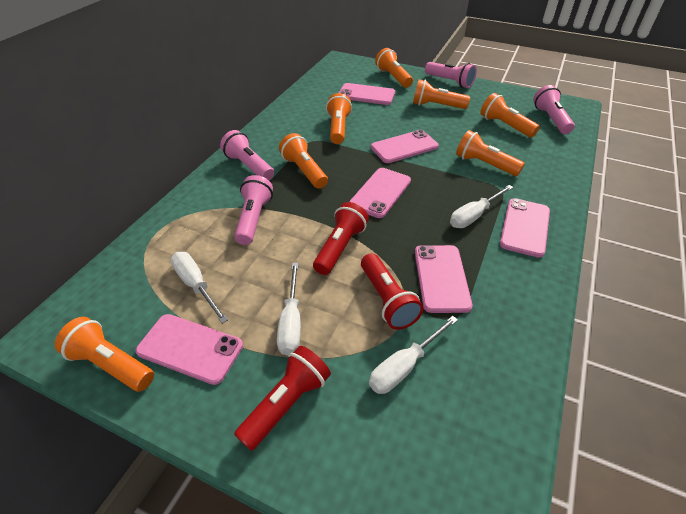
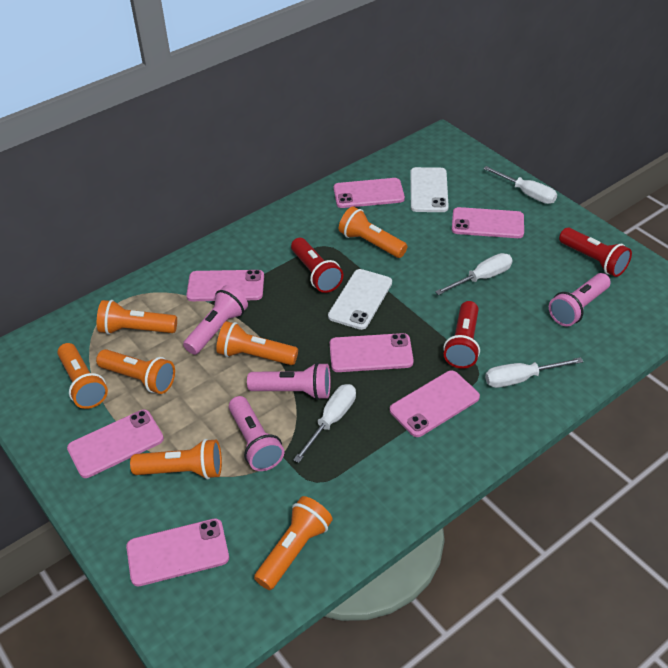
pink phone: 6 -> 7
white phone: 0 -> 2

